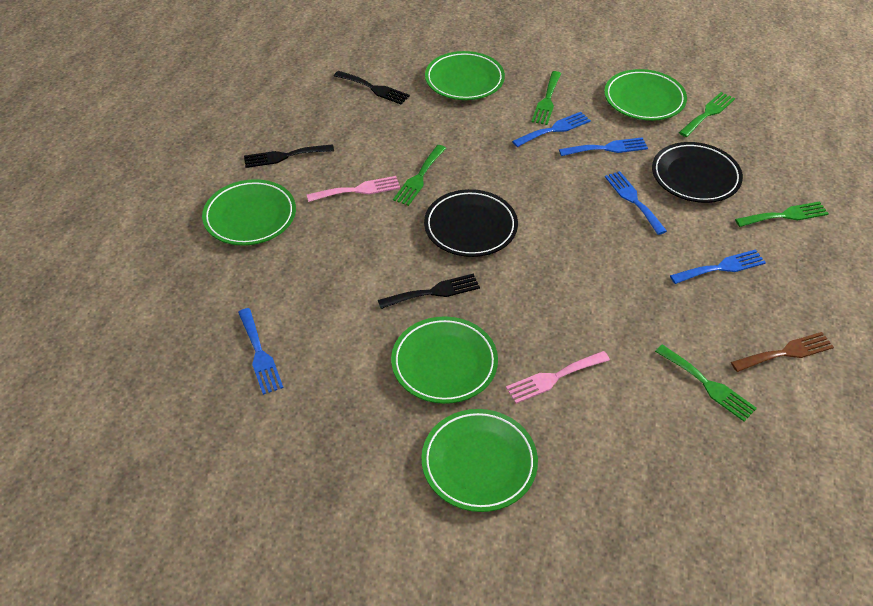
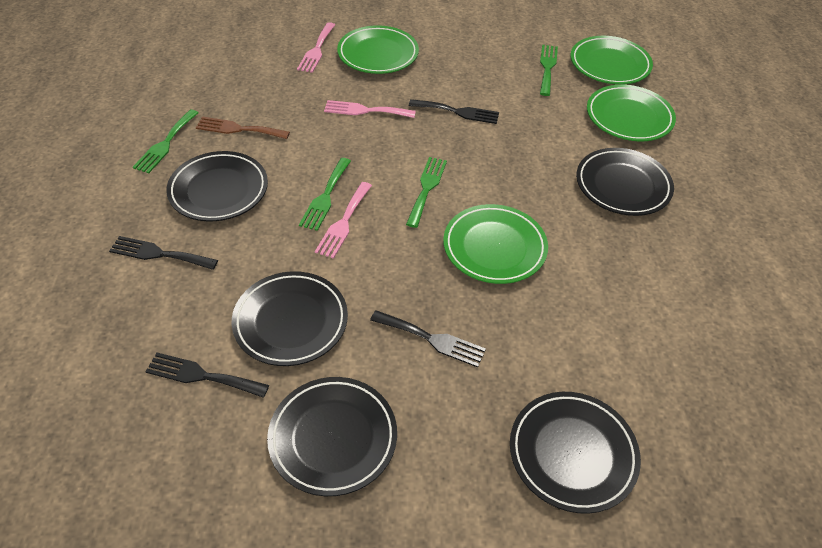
black fork: 3 -> 4
black plate: 2 -> 5
blue fork: 5 -> 0
green fork: 5 -> 4
green plate: 5 -> 4
pink fork: 2 -> 3

